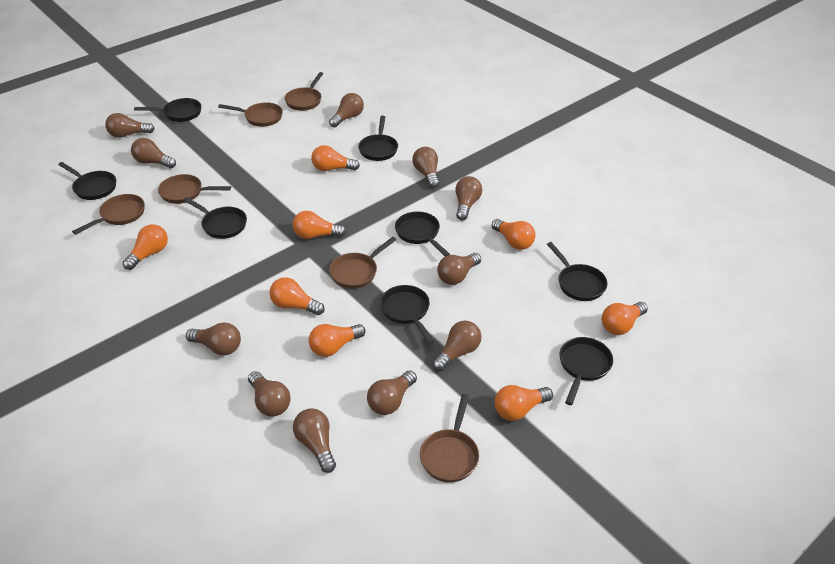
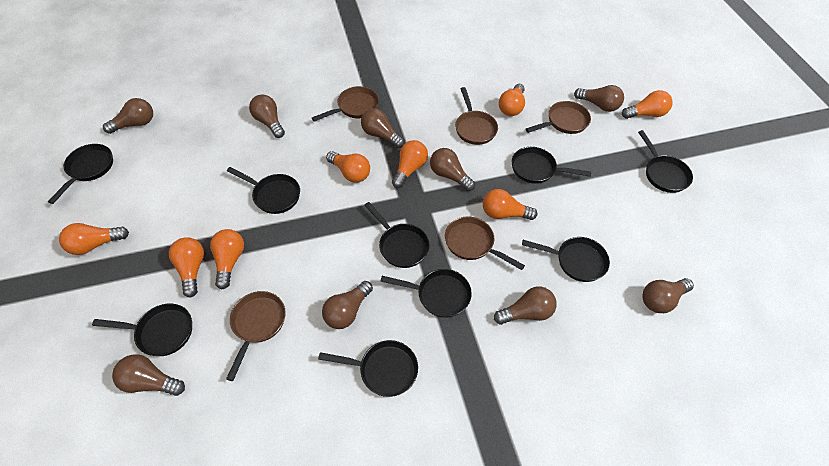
black pan: 8 -> 9
brown light bulb: 11 -> 9
brown pan: 6 -> 5

